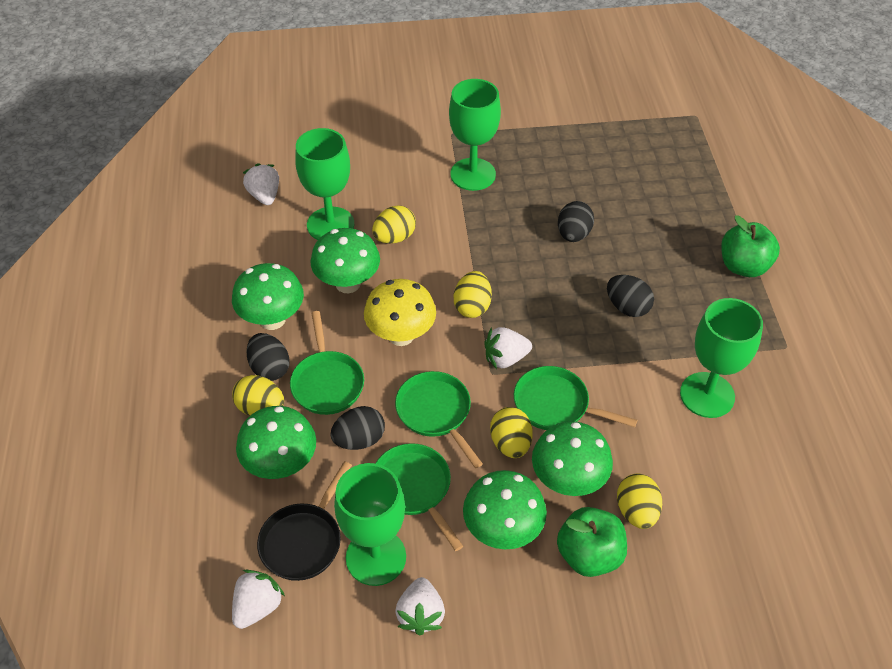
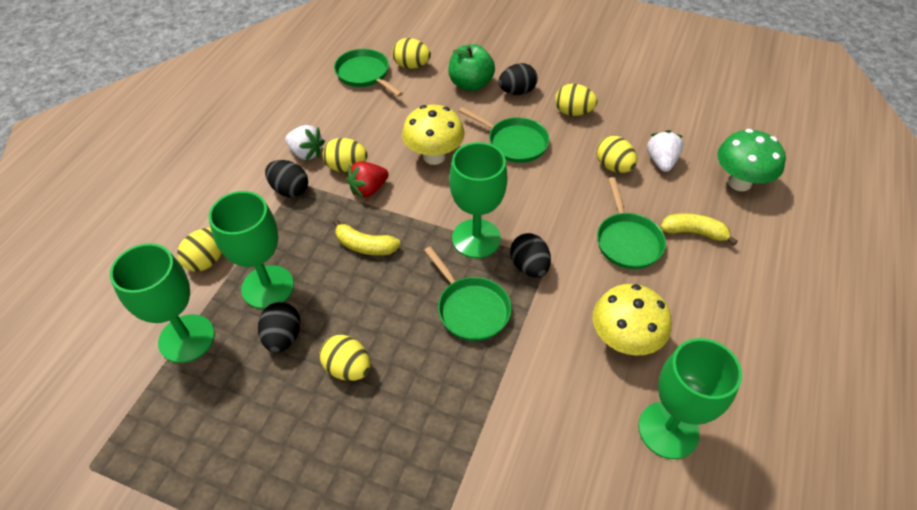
black pan: 1 -> 0
green apple: 2 -> 1
green mushroom: 5 -> 1
red strawberry: 0 -> 1
white strawberry: 4 -> 2
yellow banana: 0 -> 2
yellow egg: 5 -> 6
yellow mushroom: 1 -> 2

